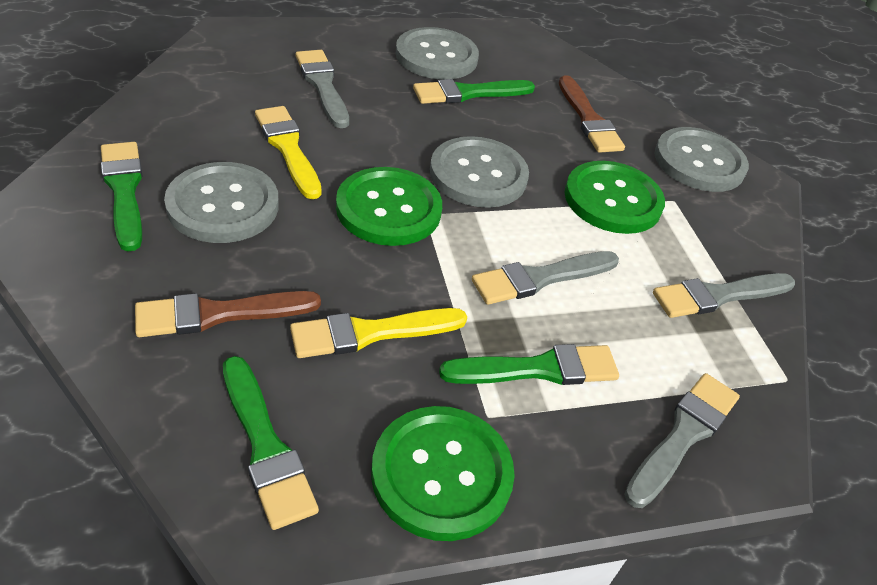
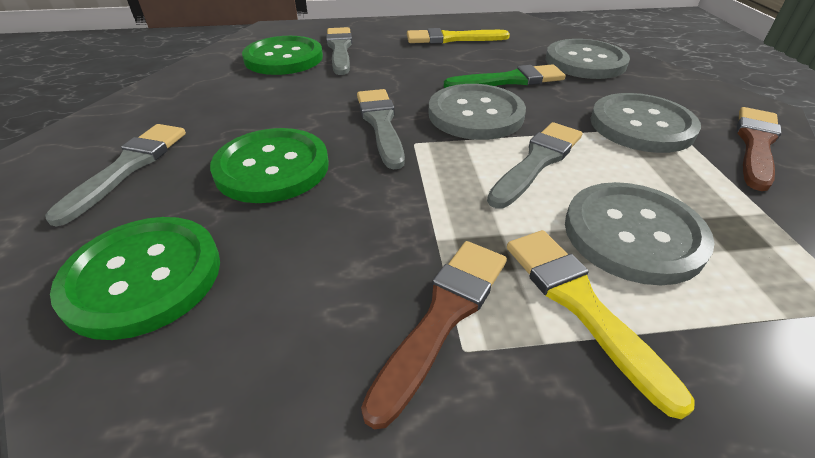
green brush: 4 -> 1

